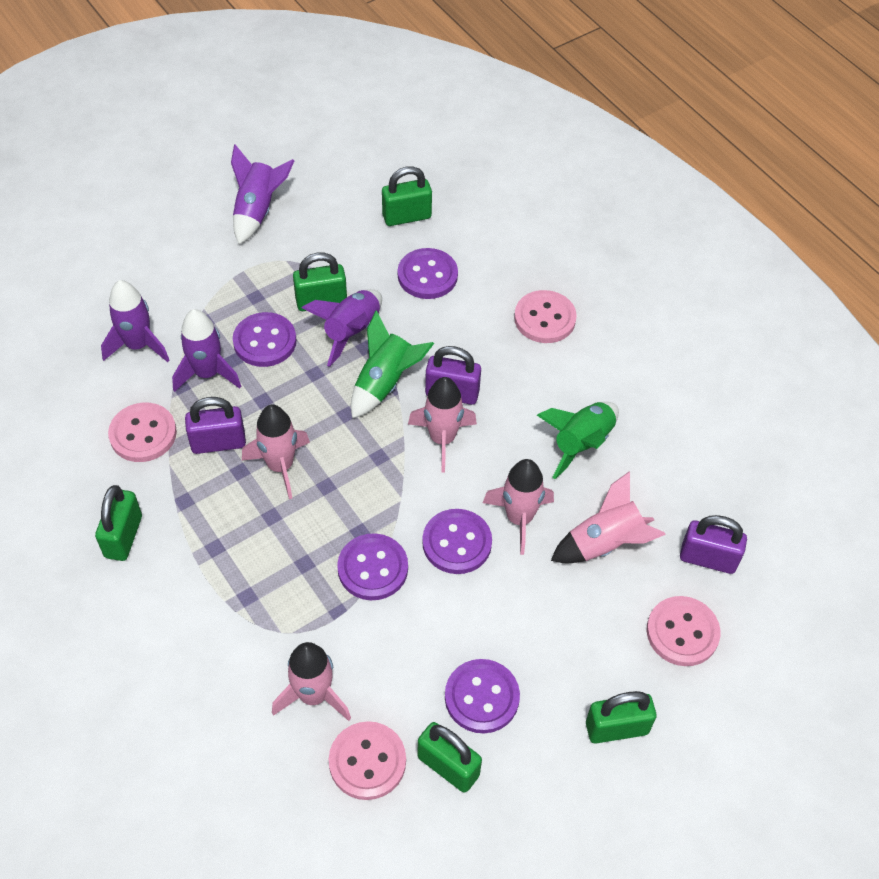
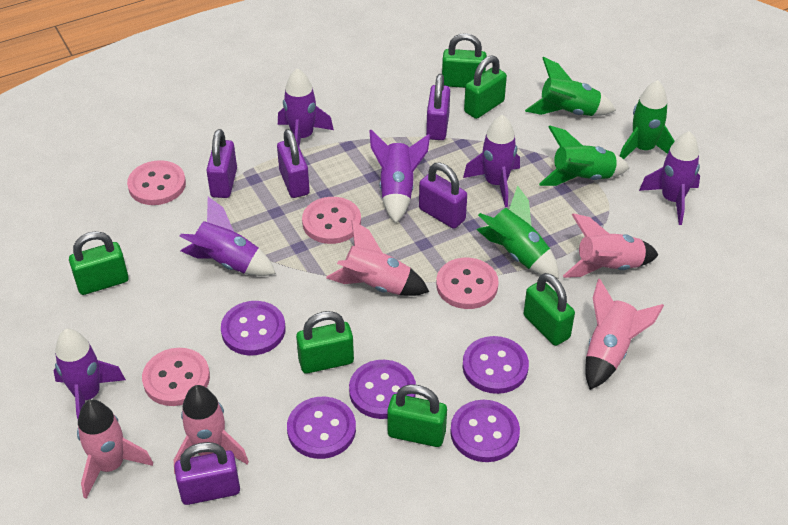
green padlock: 5 -> 6
green rocket: 2 -> 4
purple padlock: 3 -> 5
purple rocket: 4 -> 6

